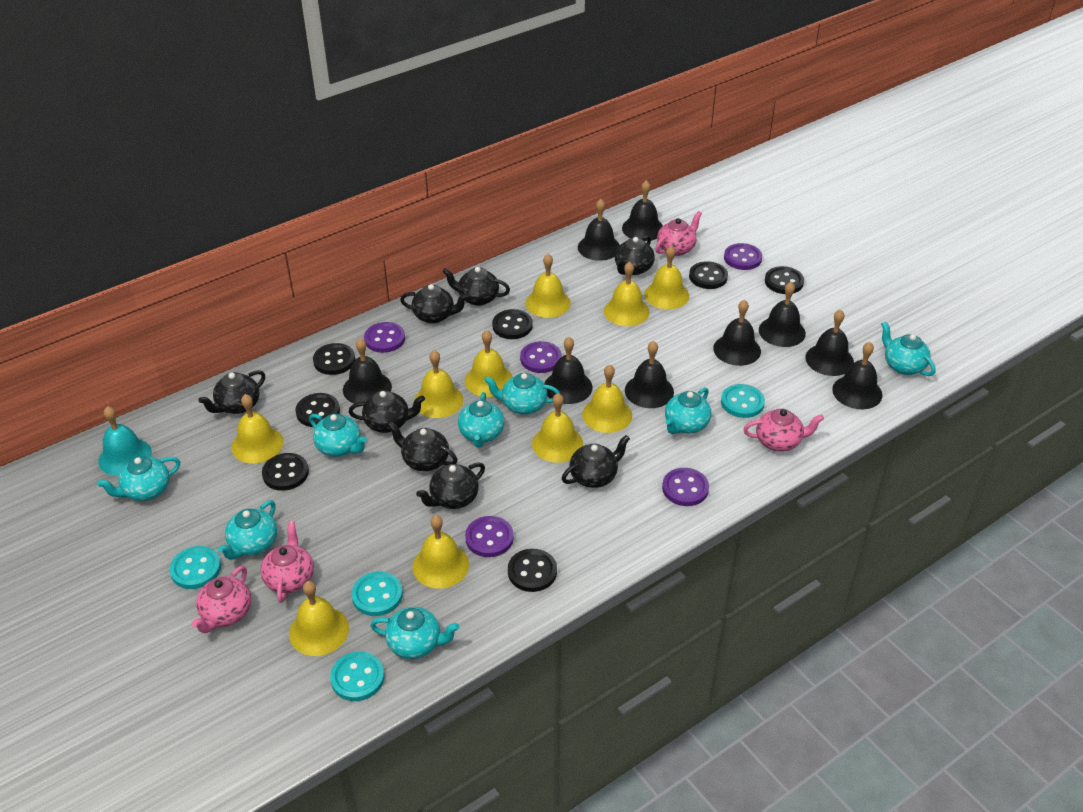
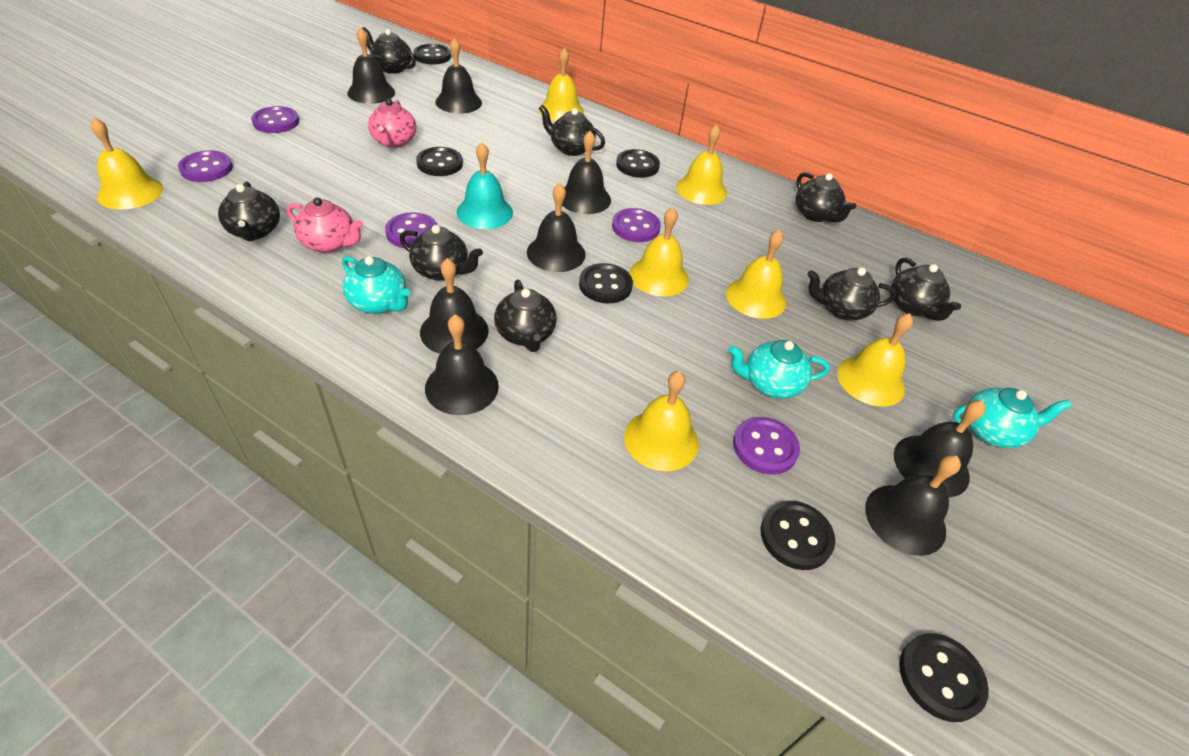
black bell: 9 -> 8
black button: 7 -> 6
pink teapot: 4 -> 2
turquoise button: 4 -> 0
turquoise teapot: 8 -> 3
yellow bell: 10 -> 7

